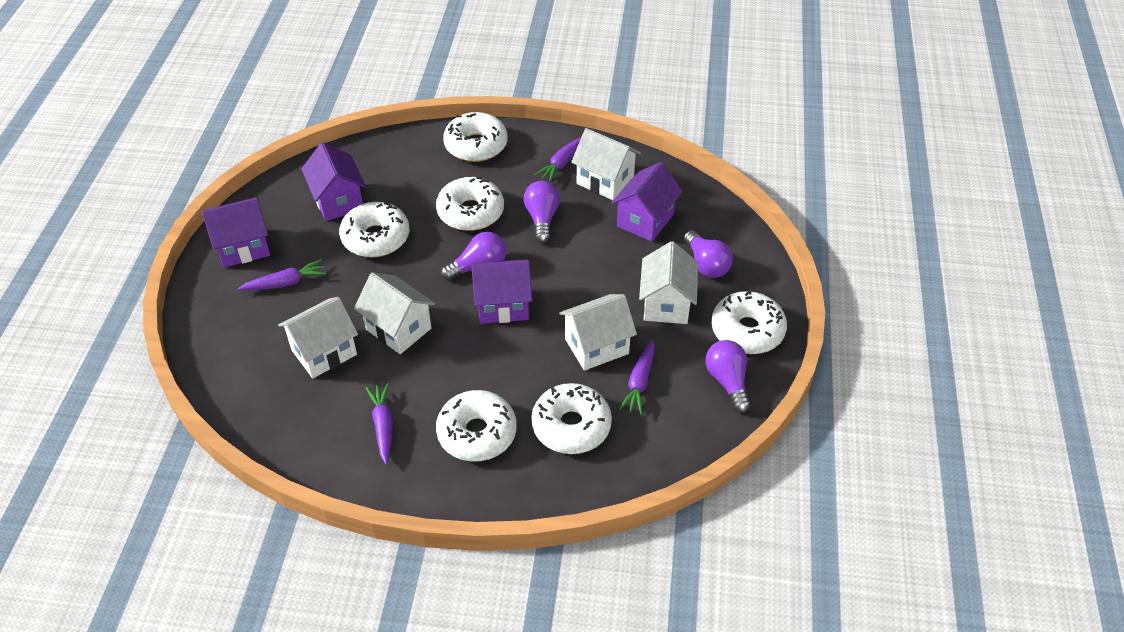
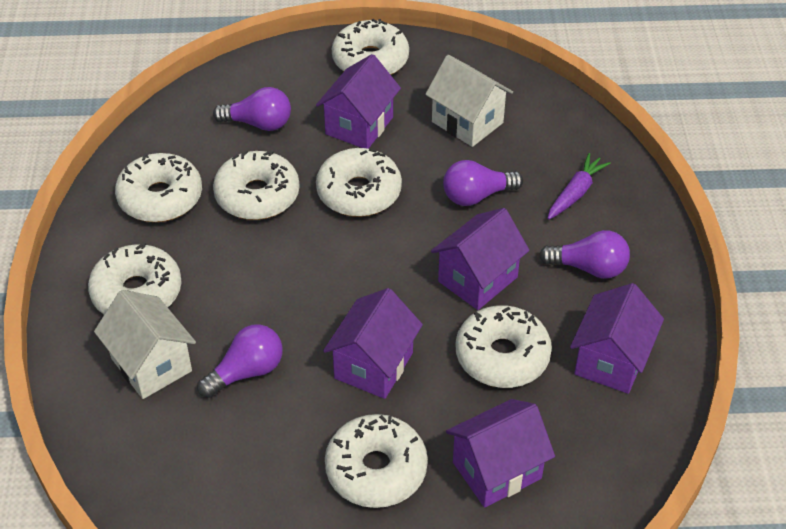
purple carrot: 4 -> 1
purple house: 4 -> 5
white donut: 6 -> 7
white house: 5 -> 2

